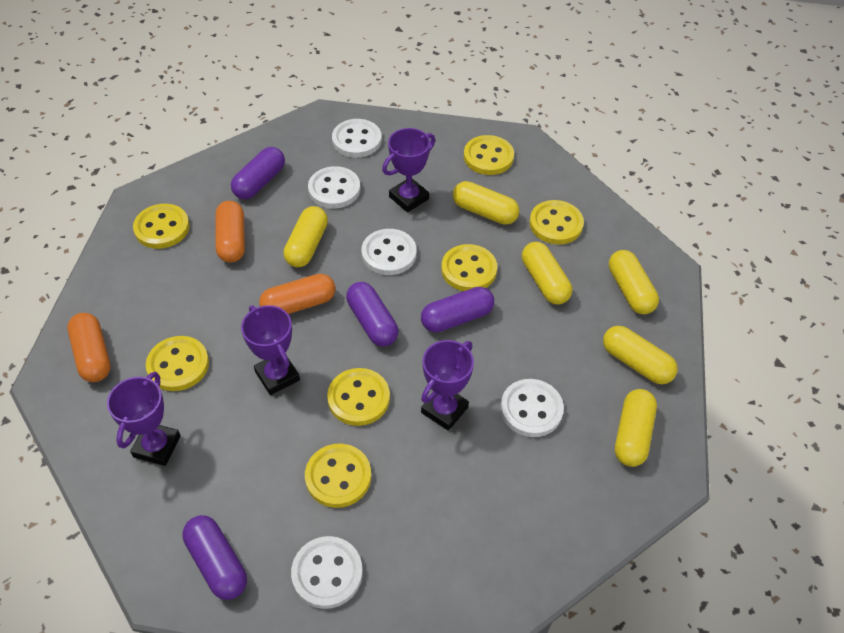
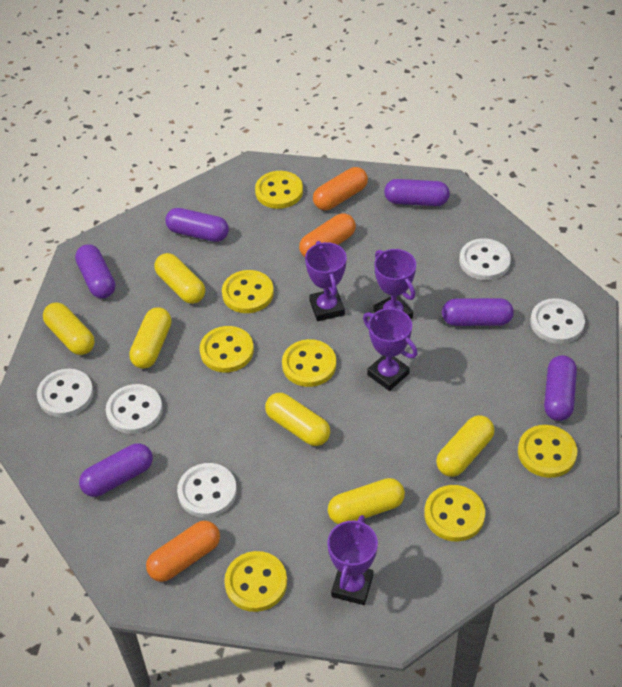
purple capsule: 4 -> 6

